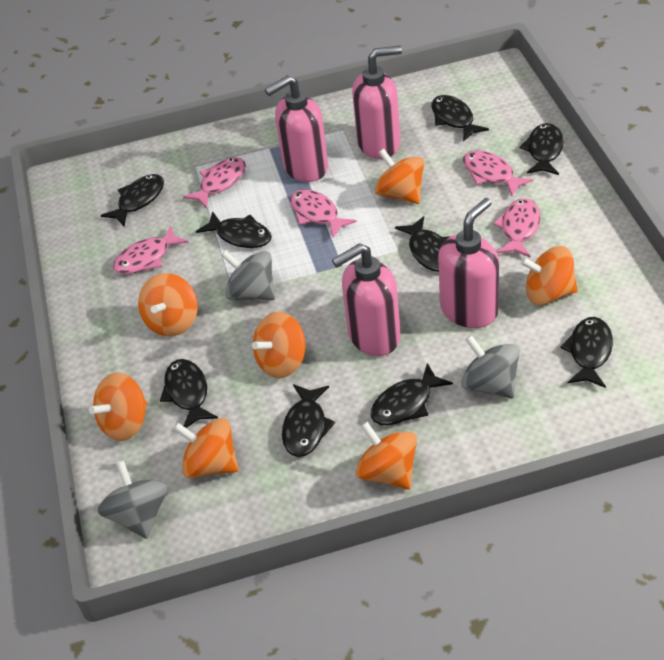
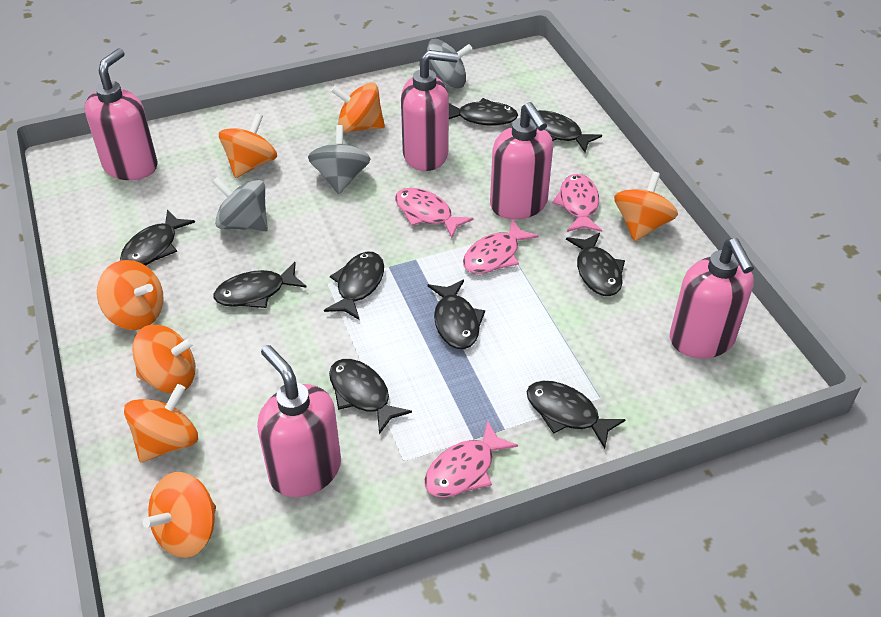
pink fish: 5 -> 4
pink soap dispenser: 4 -> 5

